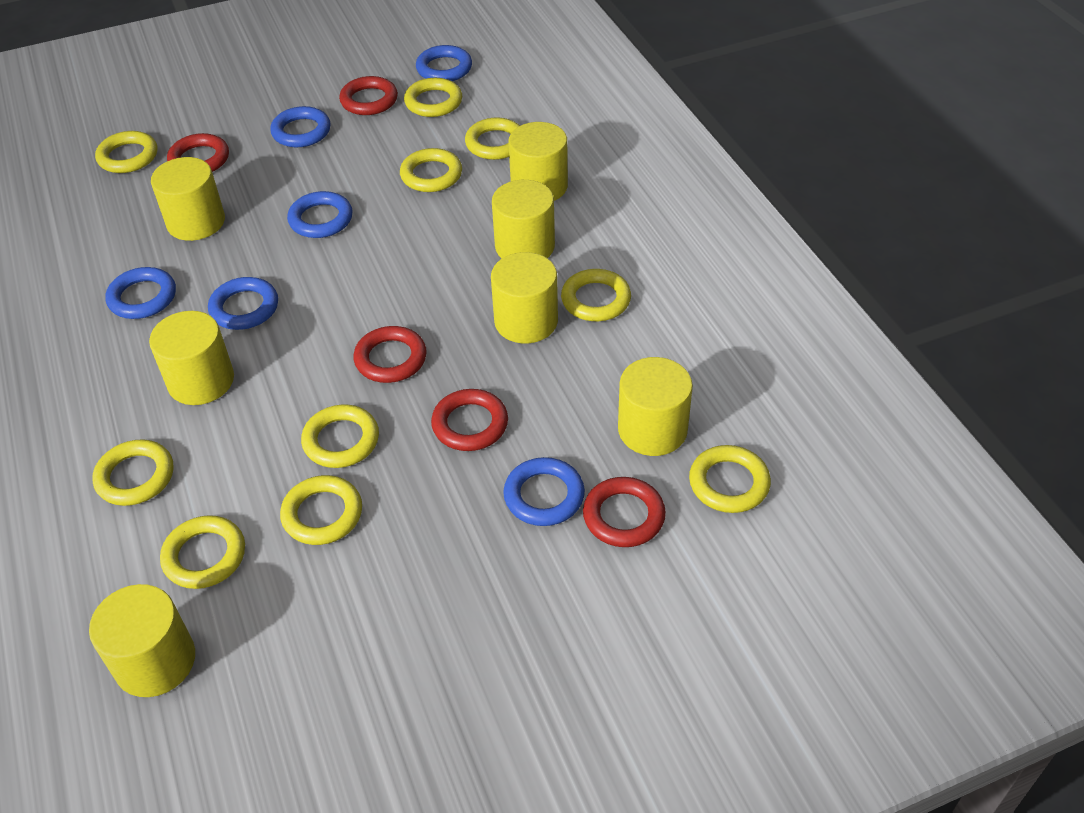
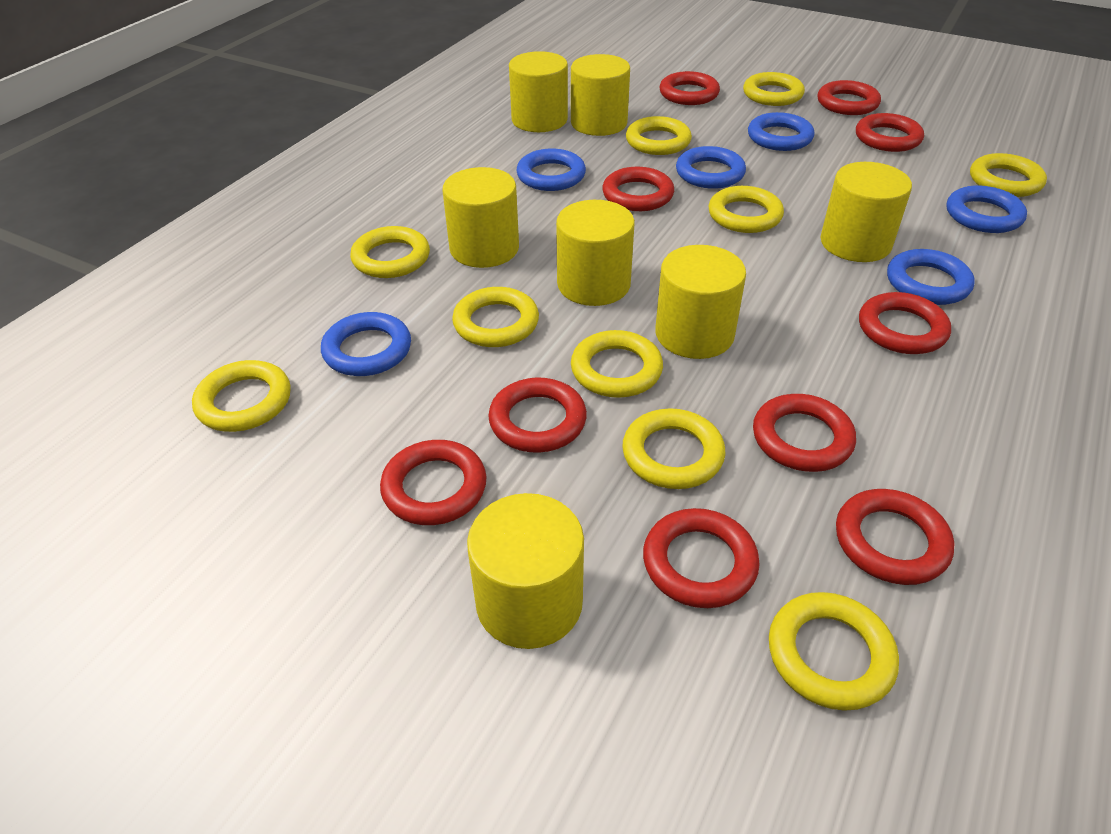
red ring: 5 -> 10

